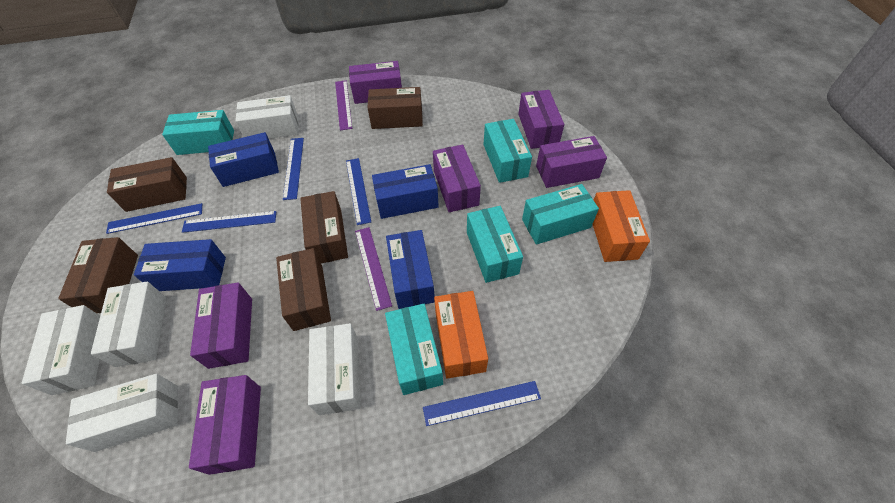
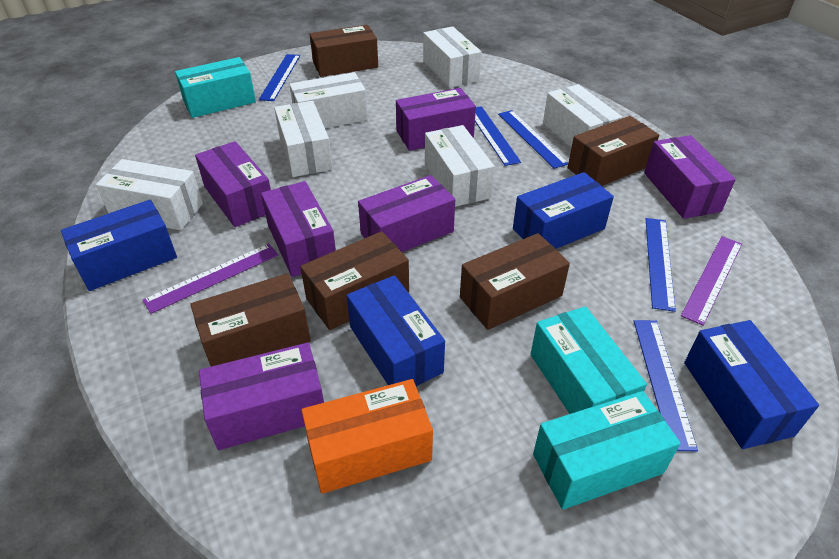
orange box: 2 -> 1
turquoise box: 5 -> 3
white box: 5 -> 6

